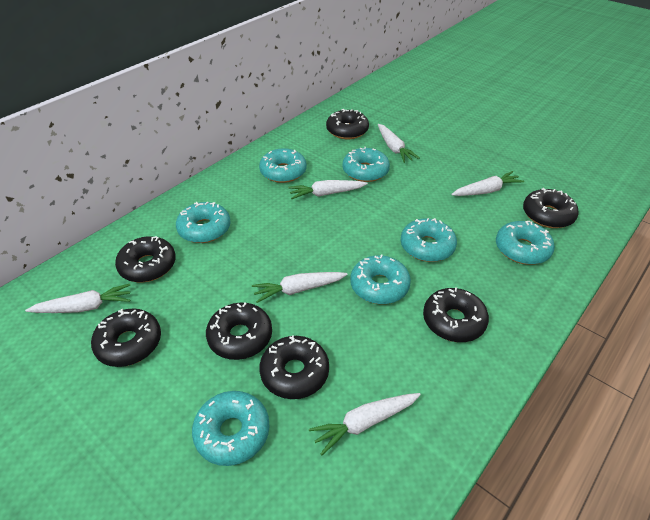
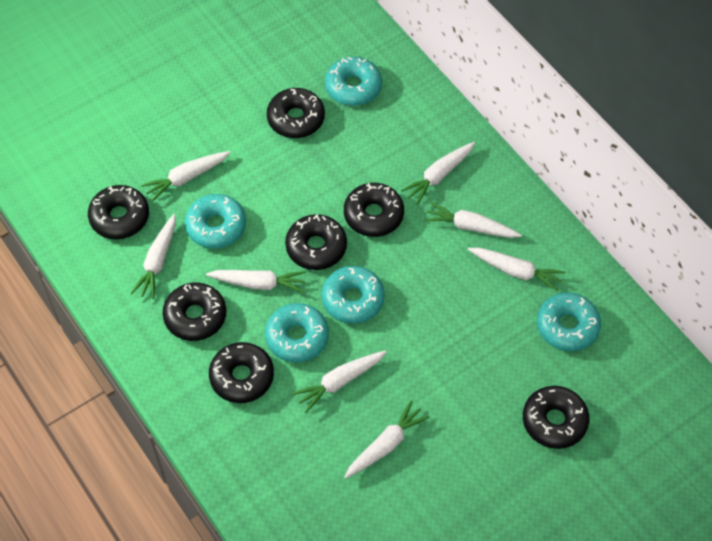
turquoise donut: 7 -> 5
white carrot: 6 -> 8

